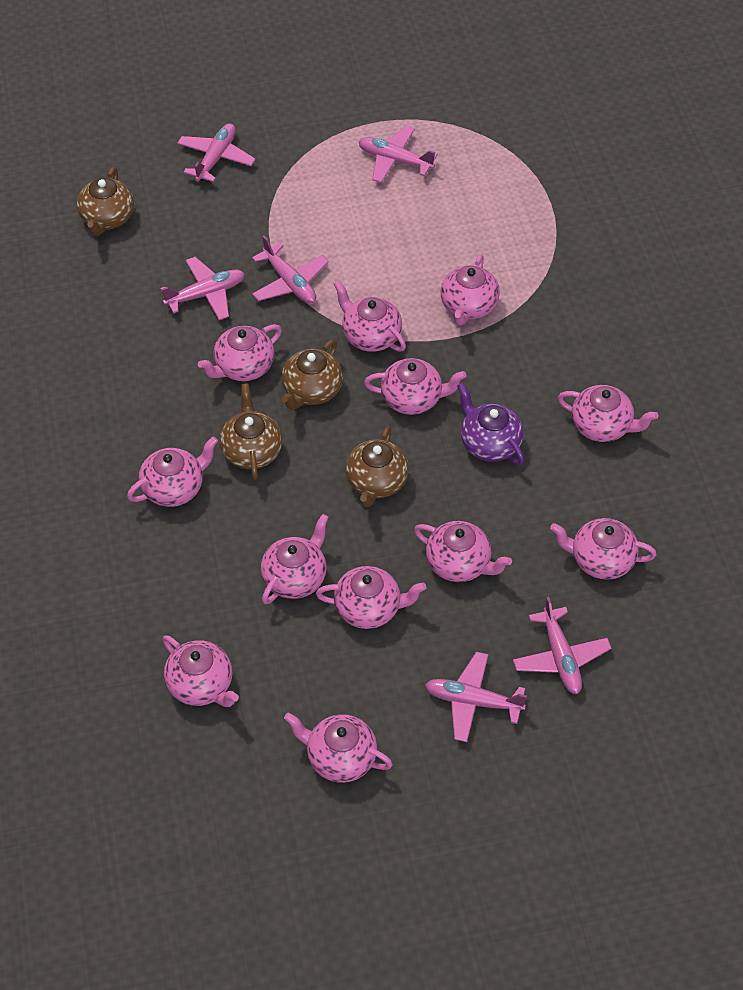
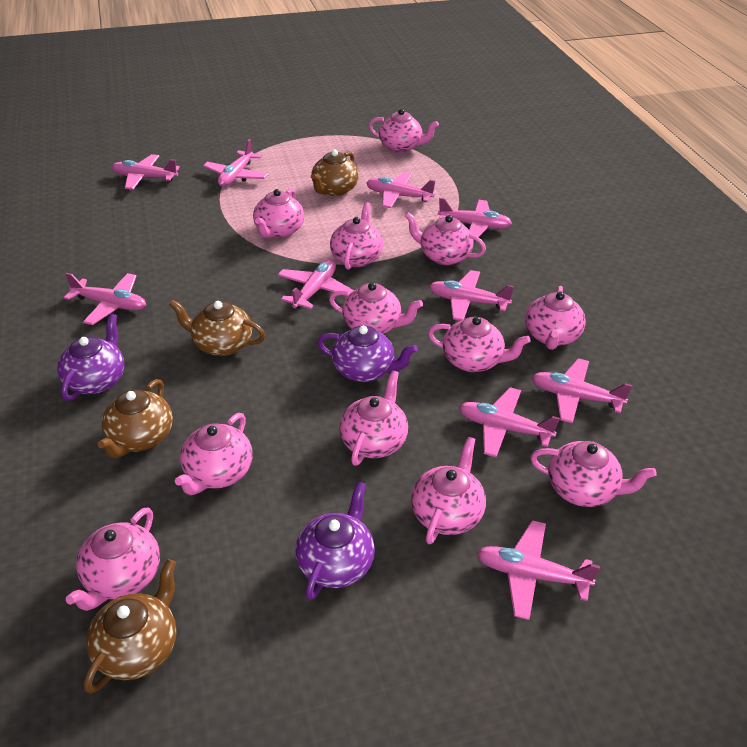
pink plane: 6 -> 10
purple teapot: 1 -> 3

